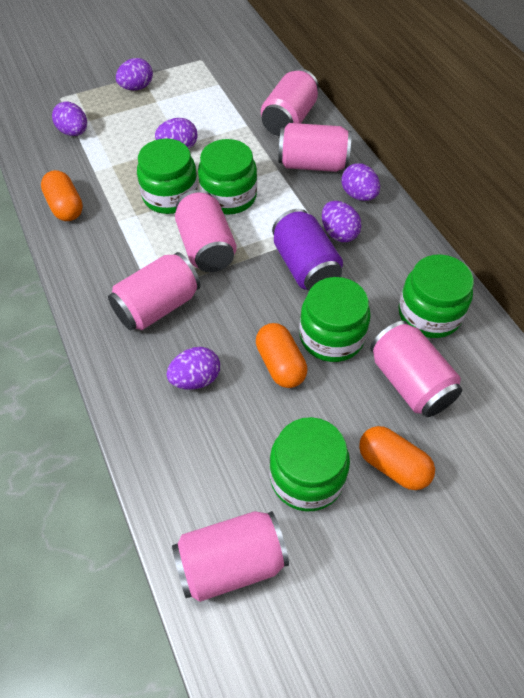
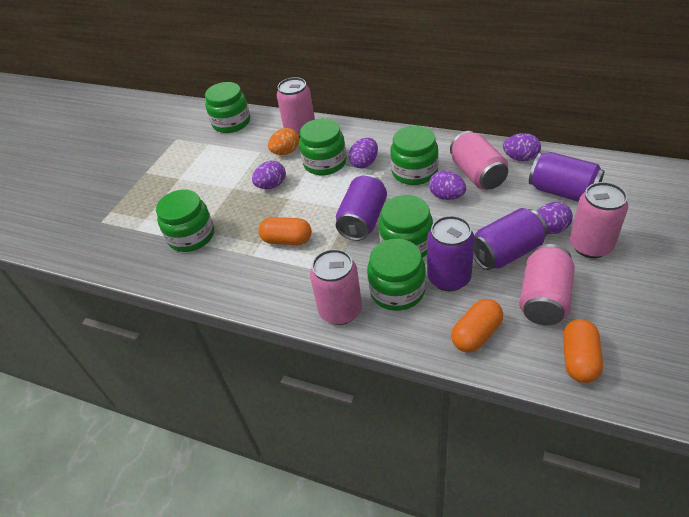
green jar: 5 -> 6
orange egg: 0 -> 1
pink can: 6 -> 5
purple can: 1 -> 4
purple egg: 6 -> 5

